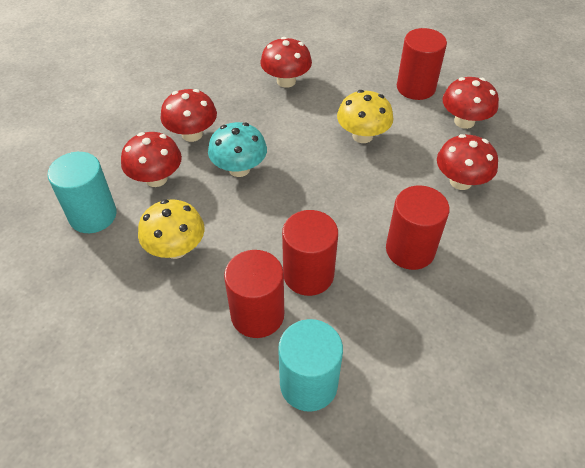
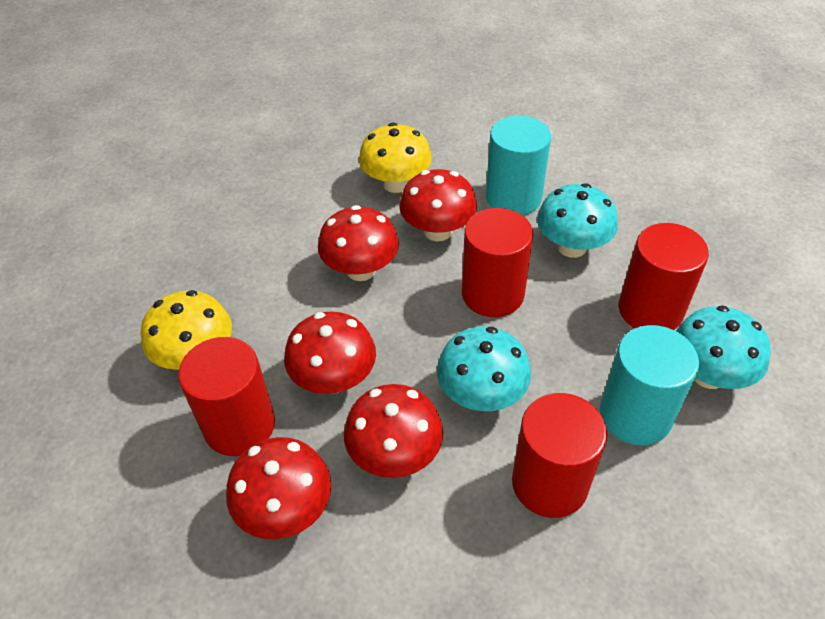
turquoise mushroom: 1 -> 3

